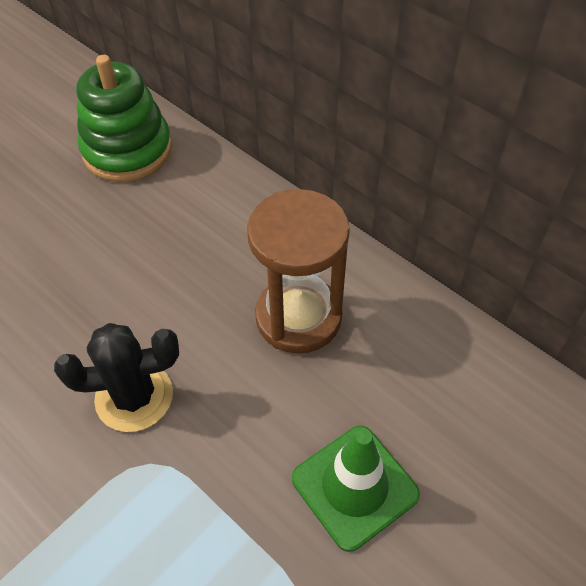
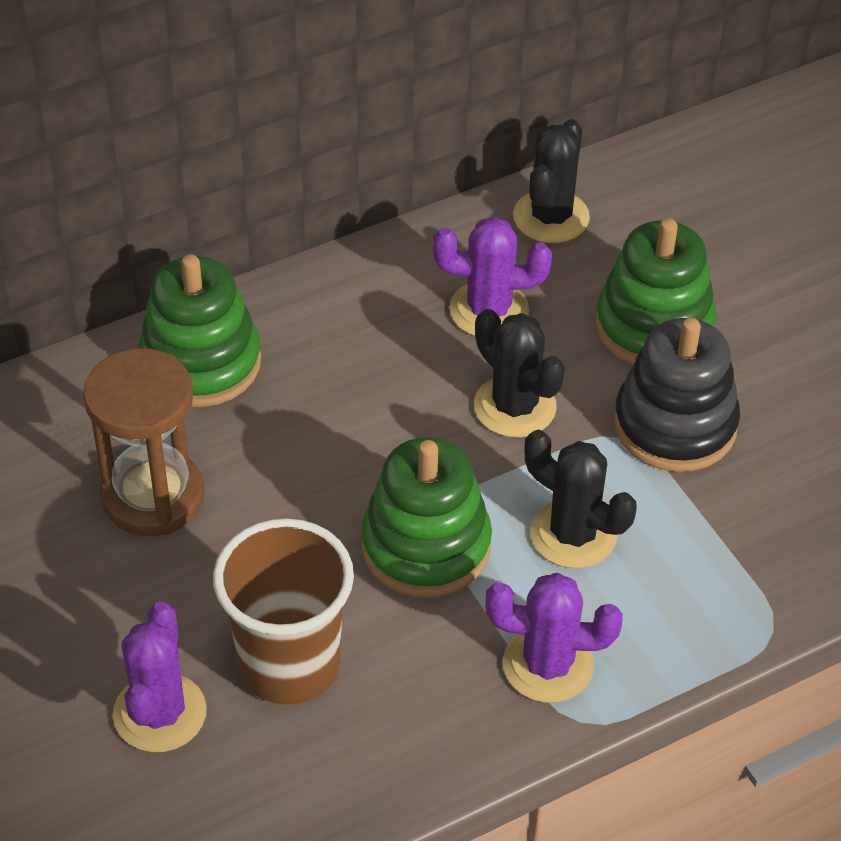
black cactus: 1 -> 3
black stacking toy: 0 -> 1
brown cup: 0 -> 1
green stacking toy: 1 -> 3
green traffic cone: 1 -> 0
purple cactus: 0 -> 3

